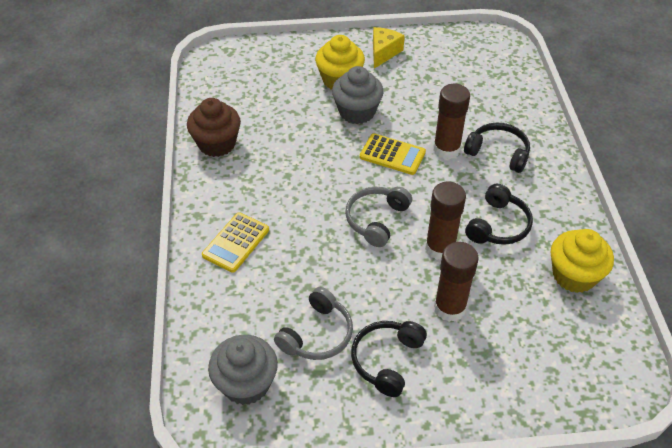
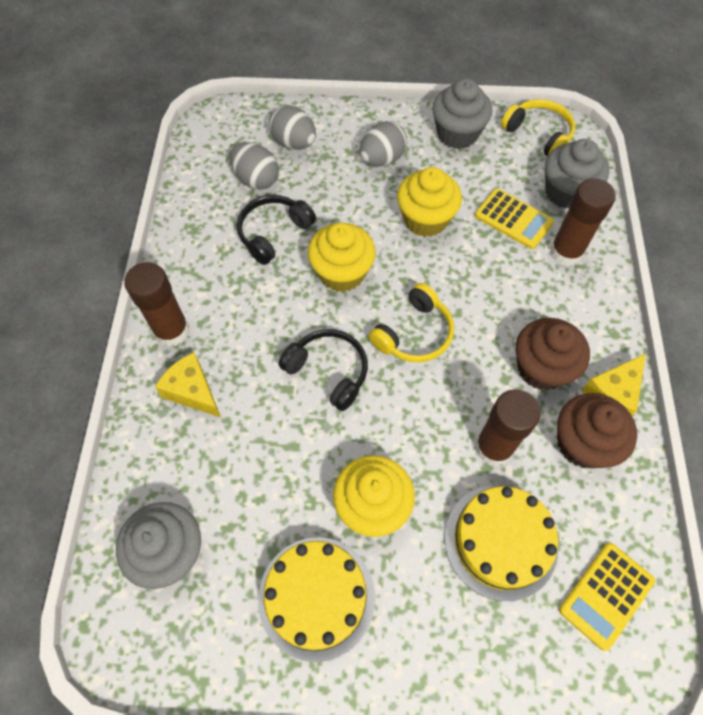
black headphones: 3 -> 2
brown cupcake: 1 -> 2
grey cupcake: 2 -> 3
grey egg: 0 -> 3
grey headphones: 2 -> 0
yellow cake: 0 -> 2
yellow cheese: 1 -> 2
yellow cupcake: 2 -> 3
yellow headphones: 0 -> 2

